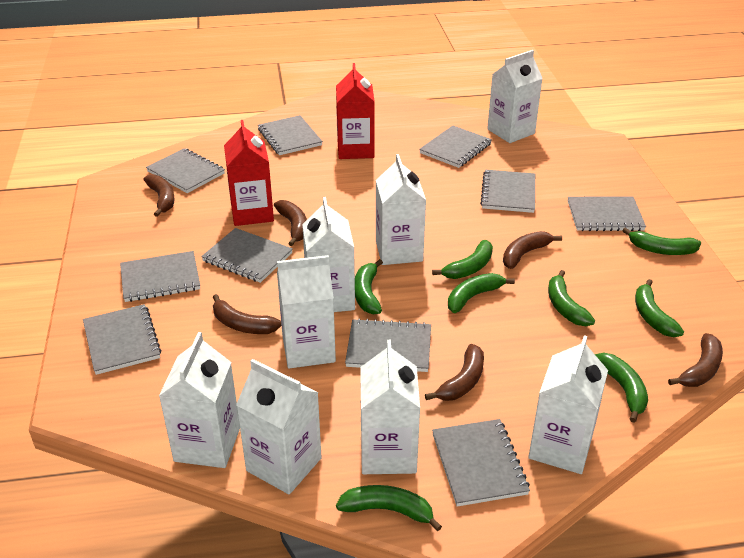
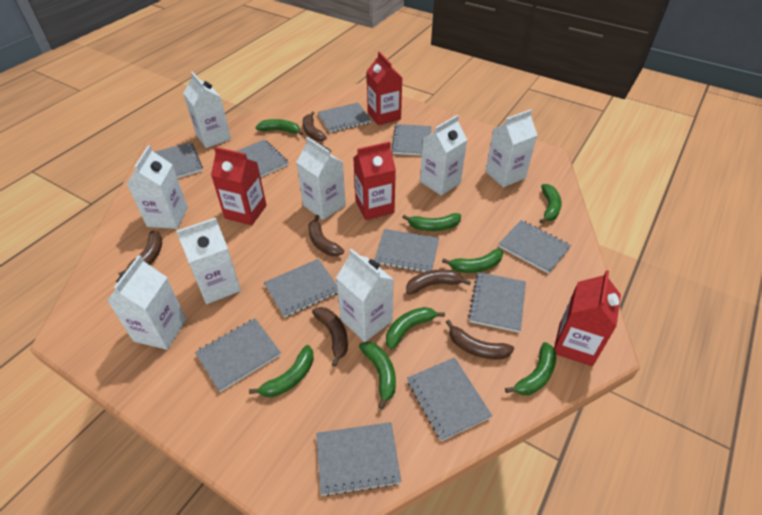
grey notebook: 10 -> 11
red carton: 2 -> 4

